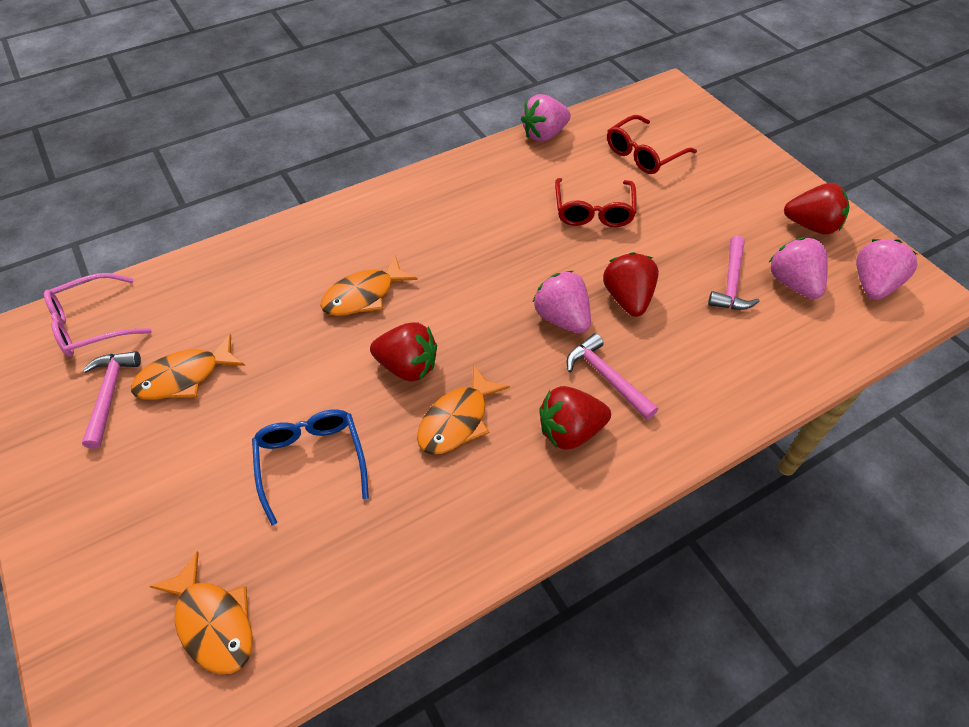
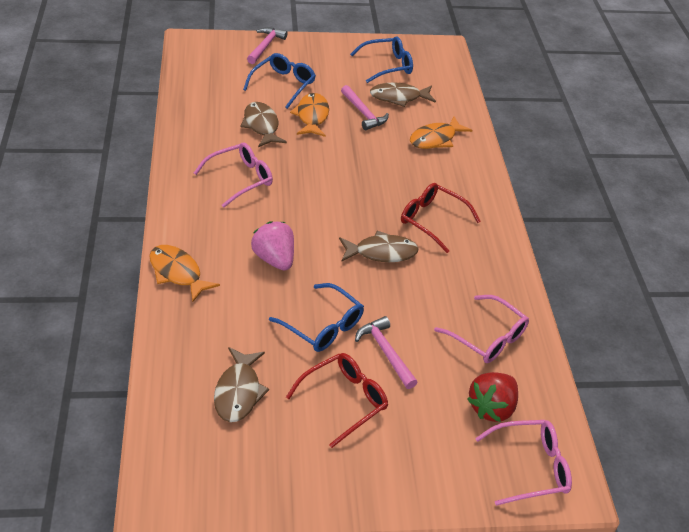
blue glasses: 1 -> 3
brown fish: 0 -> 4
orange fish: 4 -> 3
pink glasses: 1 -> 3
pink strawberry: 4 -> 1
red strawberry: 4 -> 1

